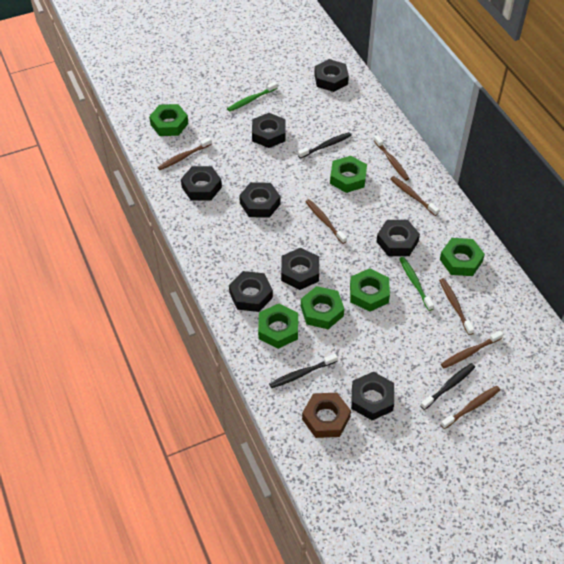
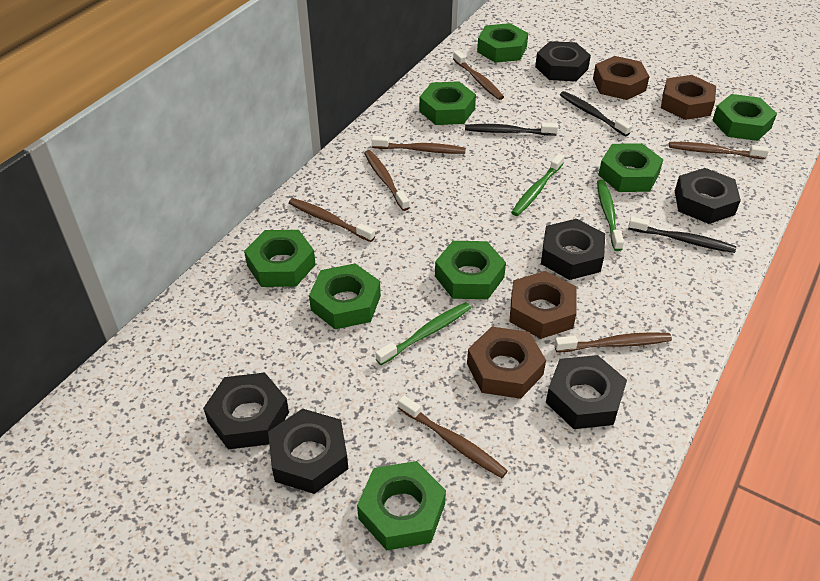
black nut: 8 -> 6
brown nut: 1 -> 4
green nut: 6 -> 8
green toothbrush: 2 -> 3

